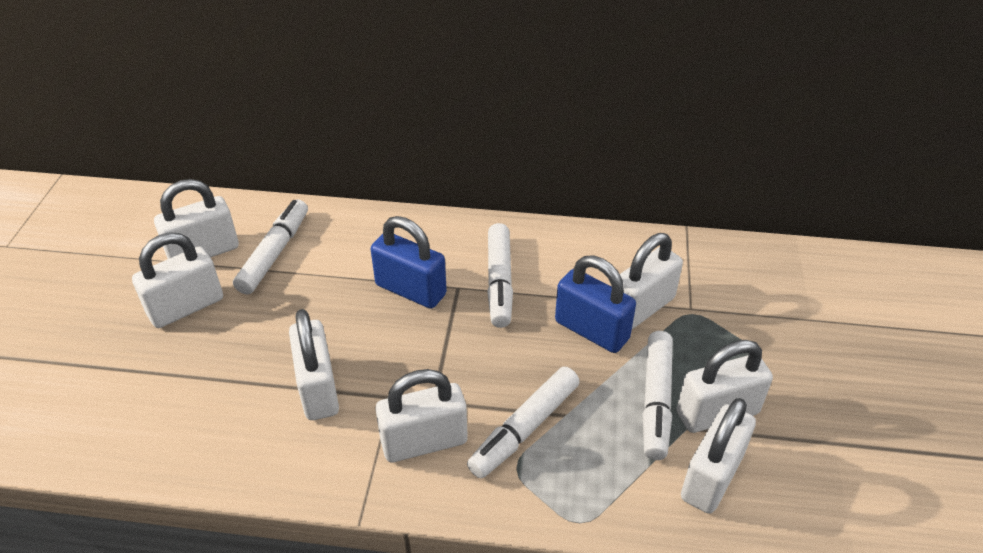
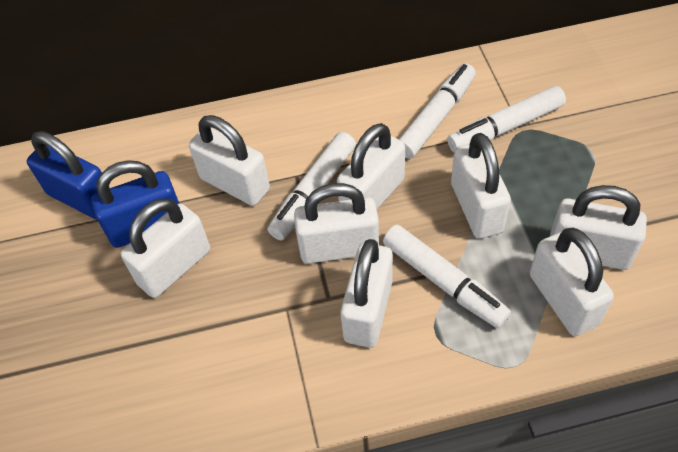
white padlock: 7 -> 8

